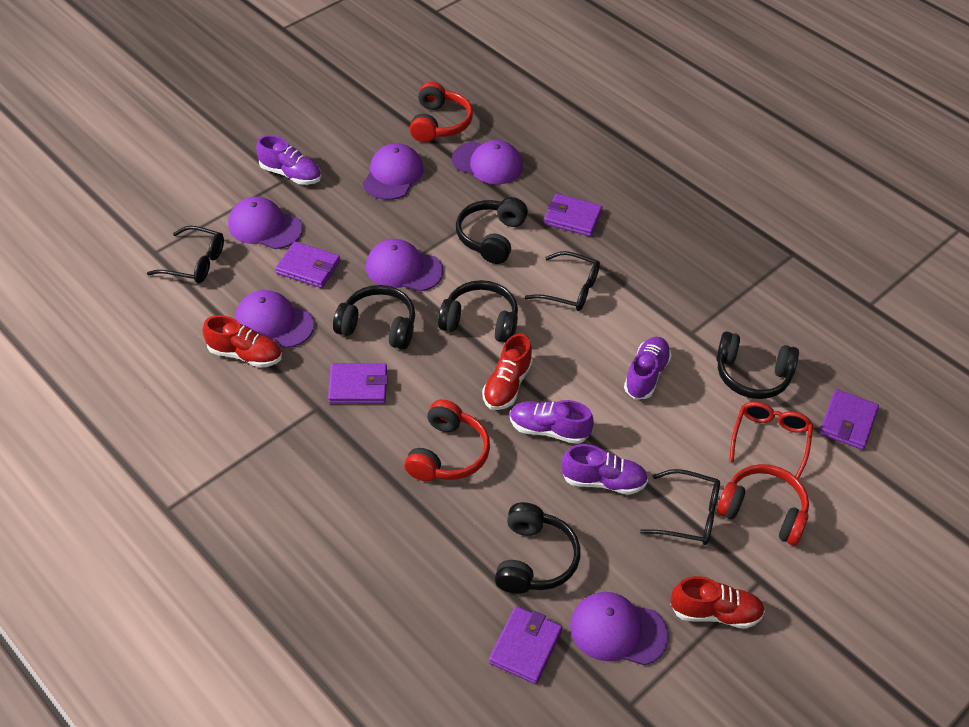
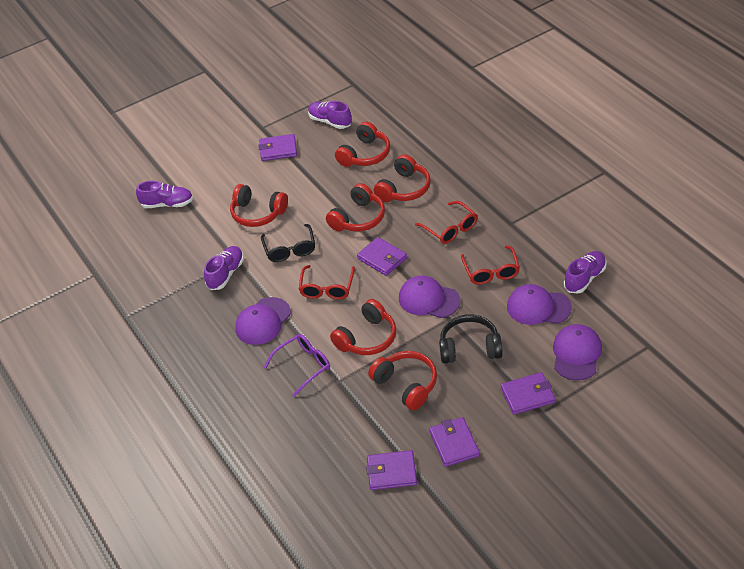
black glasses: 3 -> 1
black headphones: 5 -> 1
purple cap: 6 -> 4
purple glasses: 0 -> 1
red glasses: 1 -> 3
red headphones: 3 -> 6
red shoe: 3 -> 0

